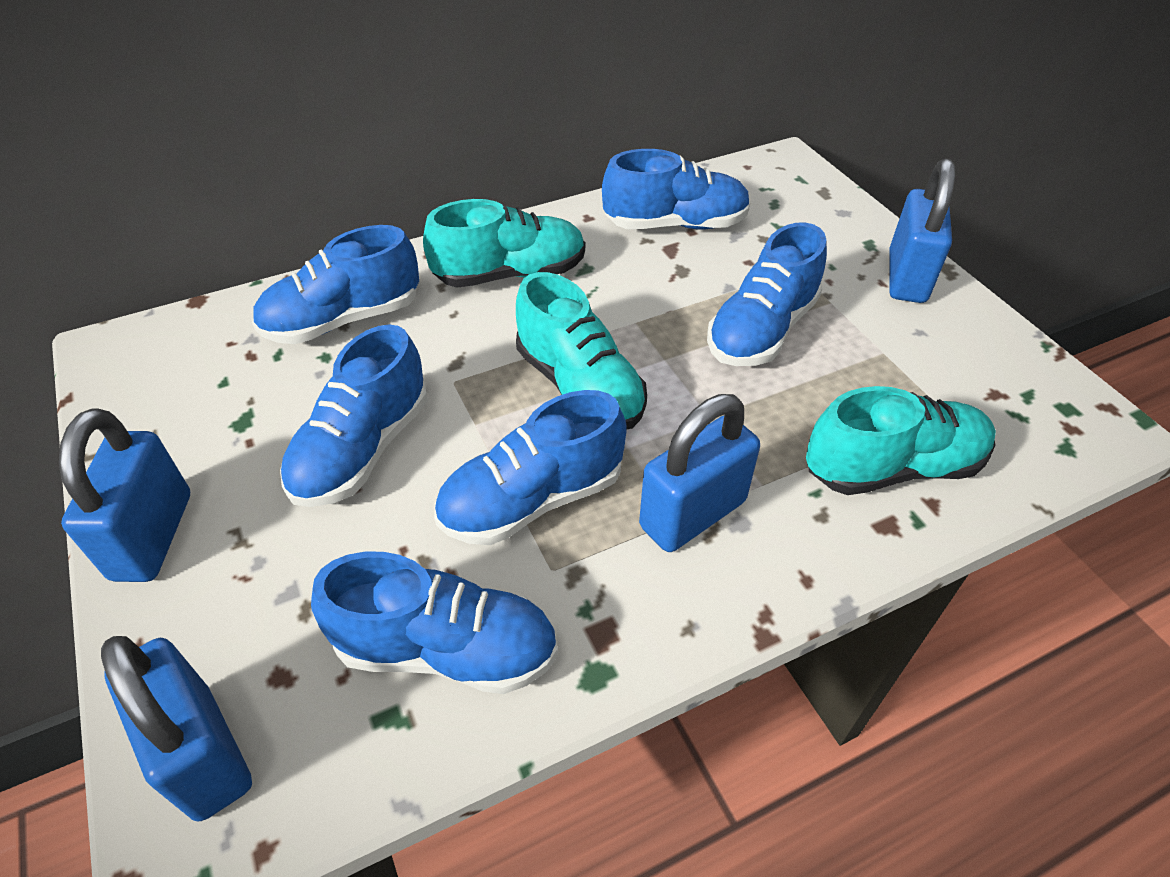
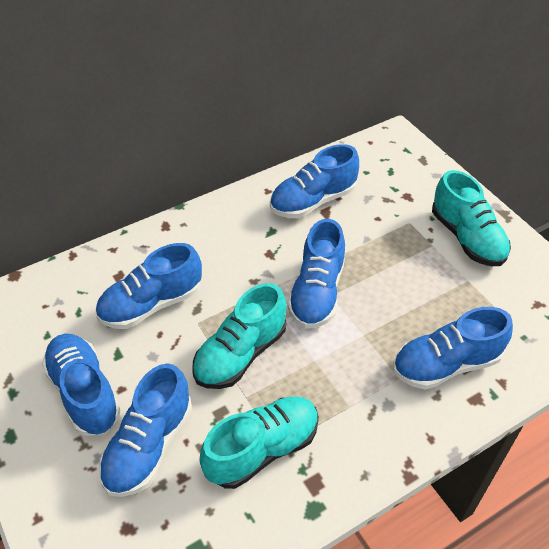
blue padlock: 4 -> 0

